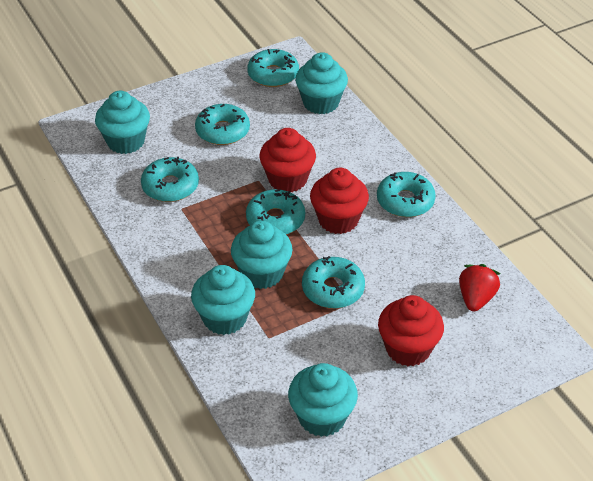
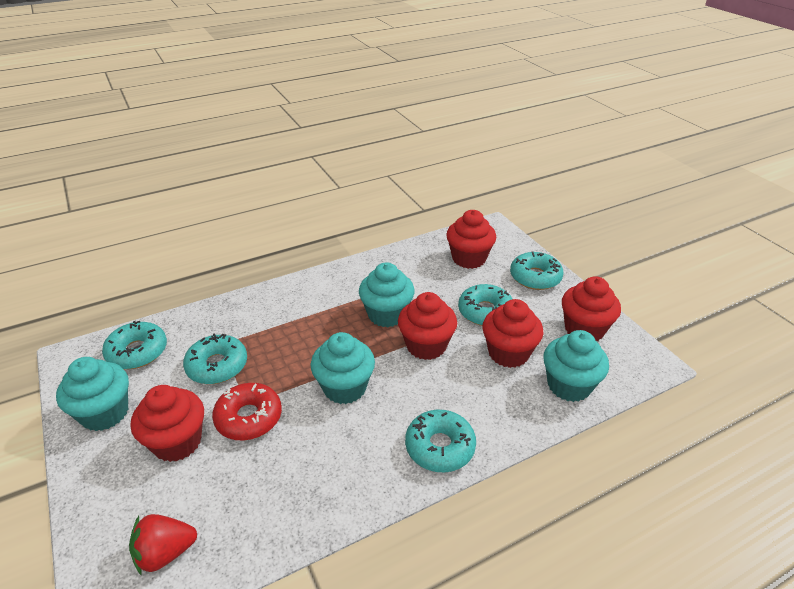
red cupcake: 3 -> 5
red donut: 0 -> 1
turquoise cupcake: 5 -> 4
turquoise donut: 6 -> 5

